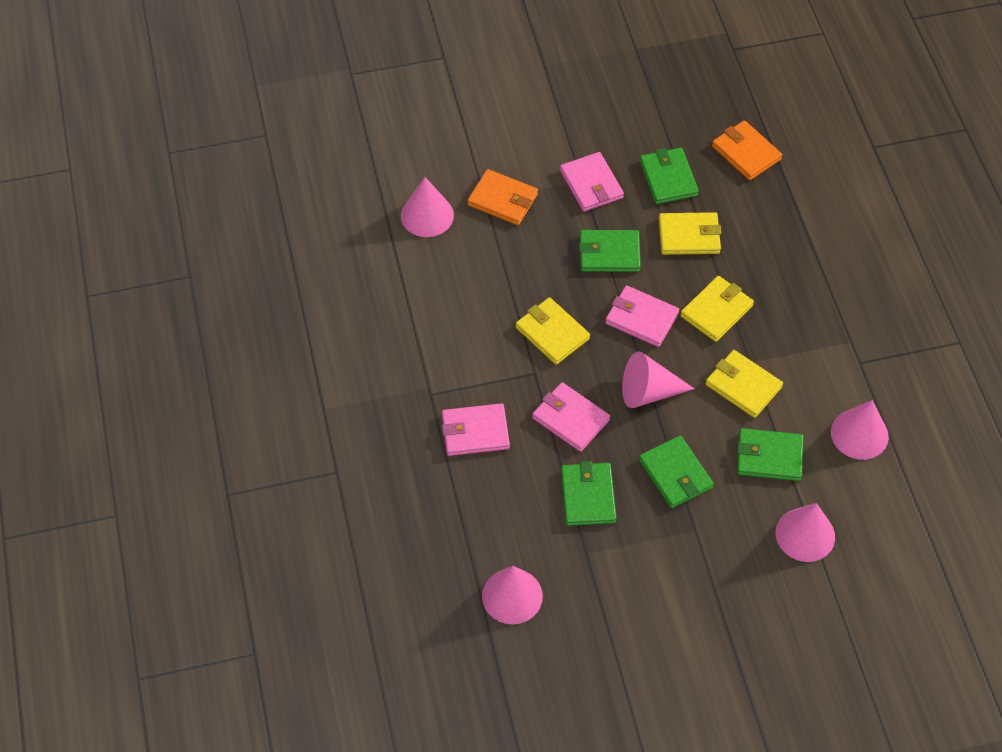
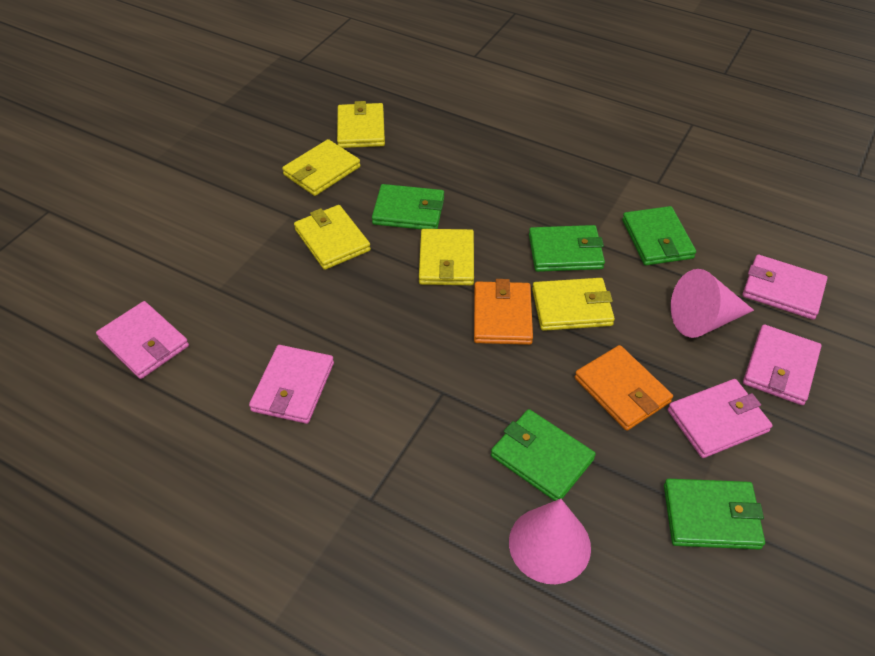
pink cone: 5 -> 2
pink wallet: 4 -> 5
yellow wallet: 4 -> 5

